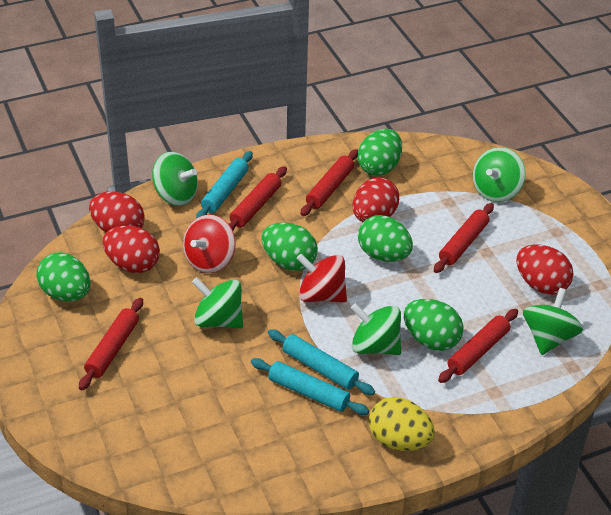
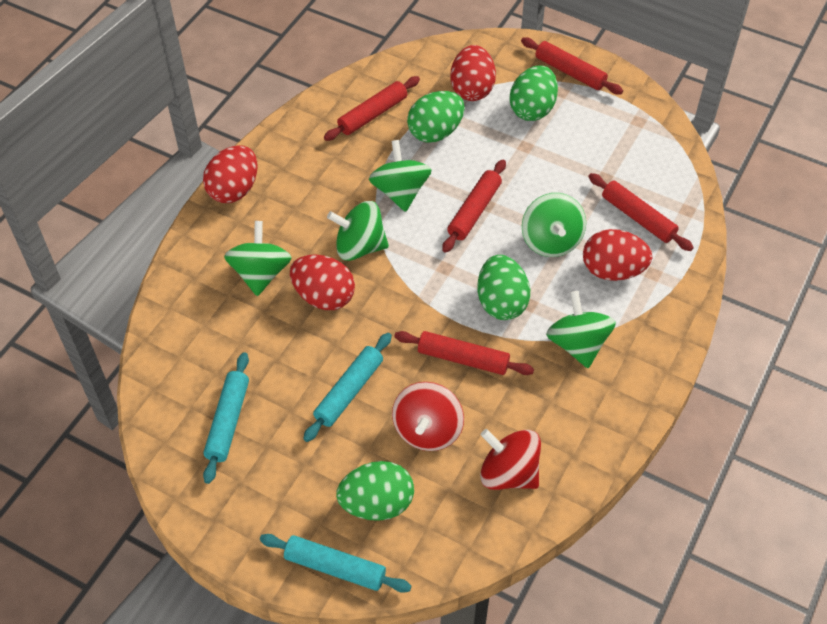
green egg: 5 -> 4
yellow egg: 1 -> 0

